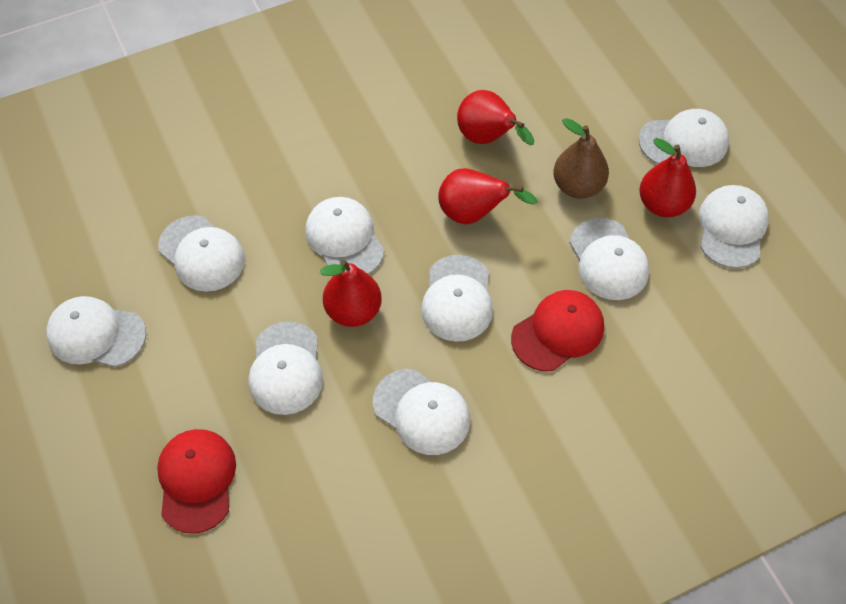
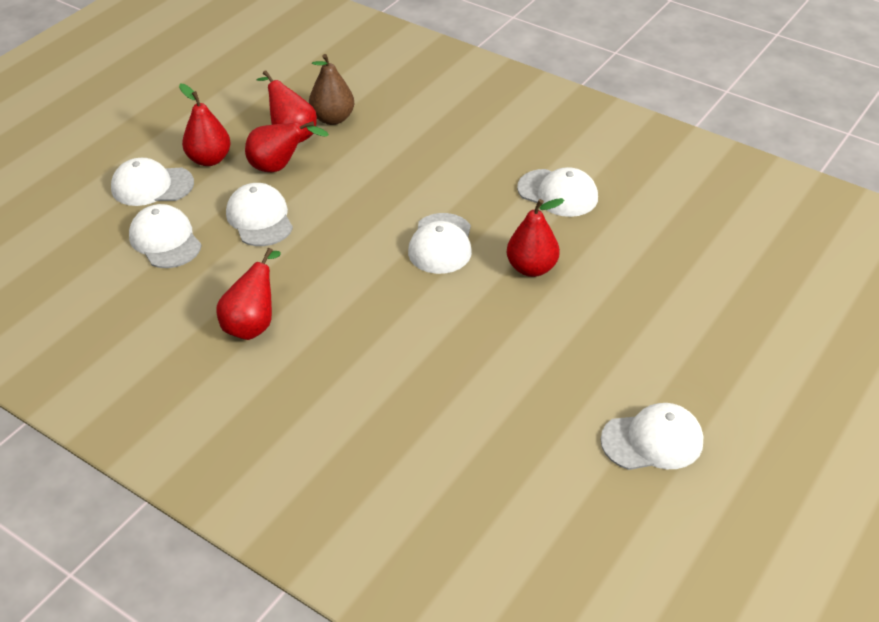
red cap: 2 -> 0
red pear: 4 -> 5
white cap: 9 -> 6

